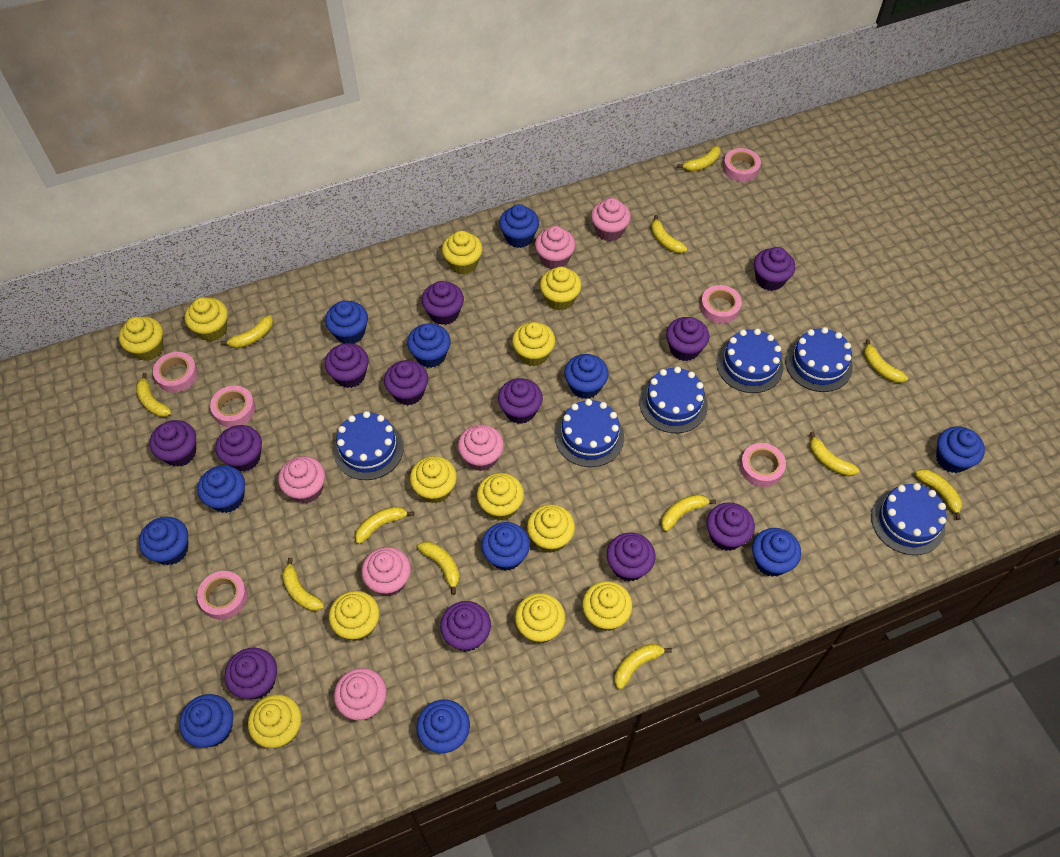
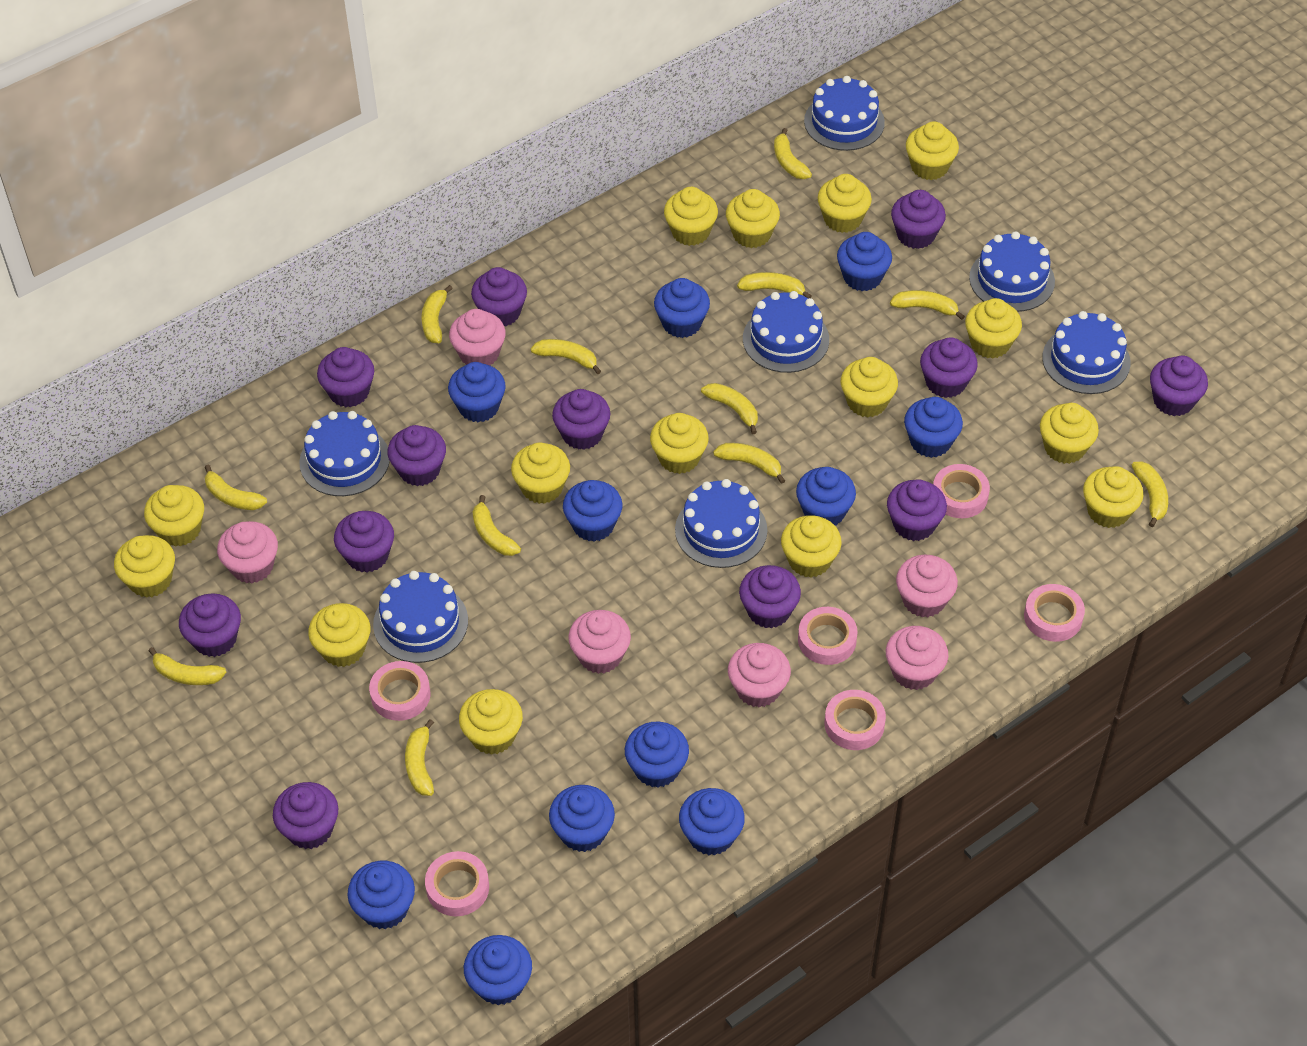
blue cake: 6 -> 7
yellow cupcake: 12 -> 15

